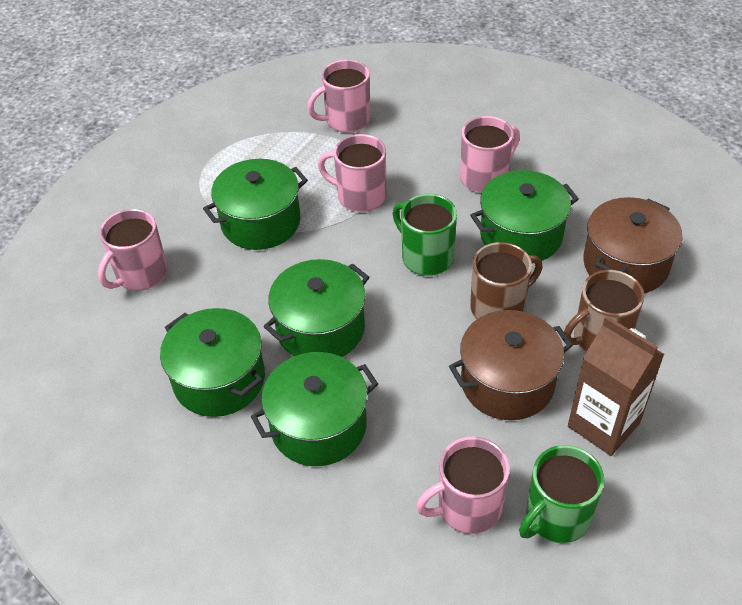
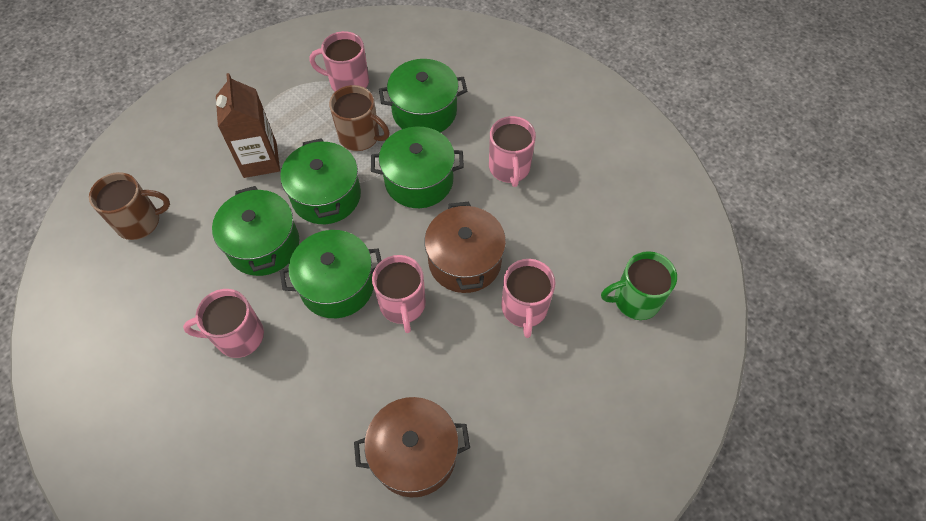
green mug: 2 -> 1

